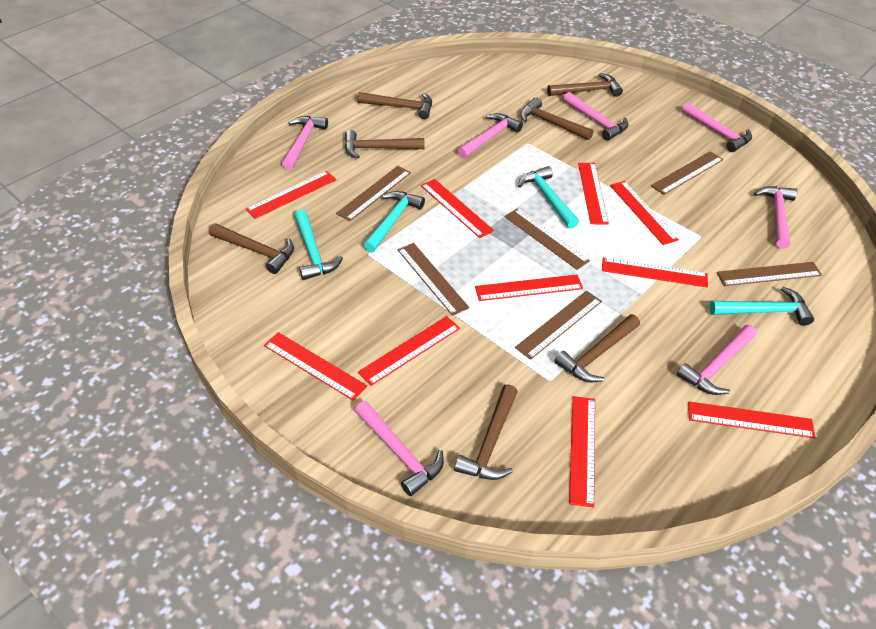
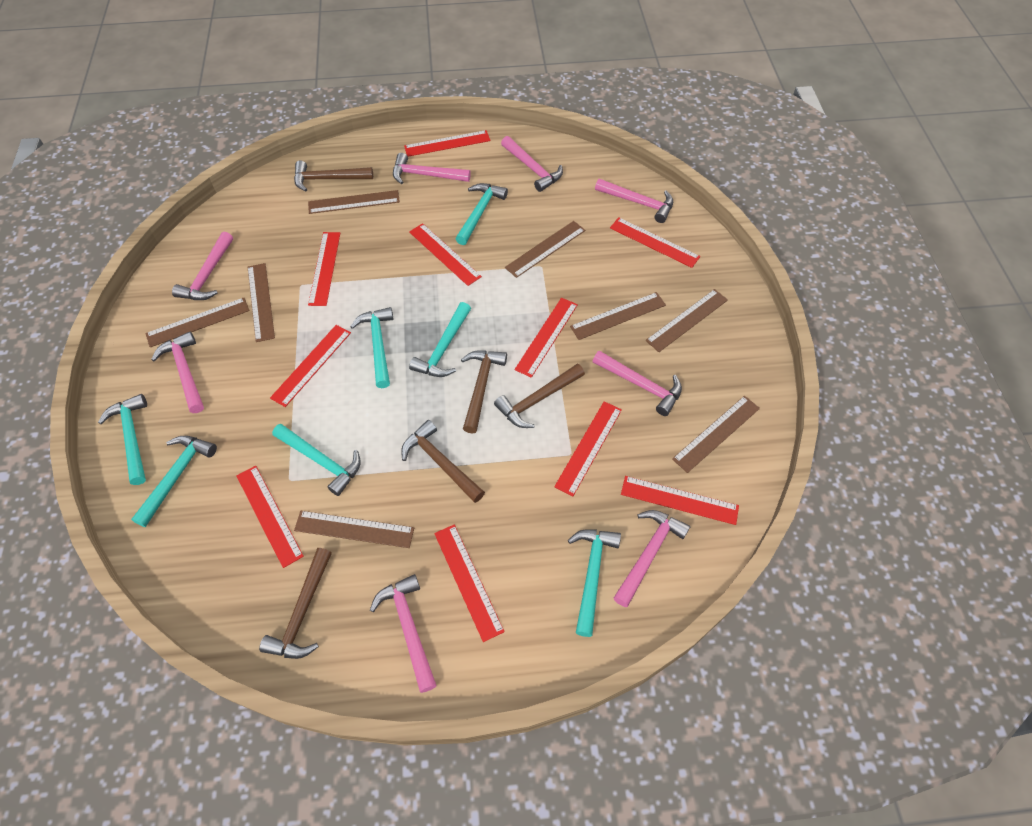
brown hammer: 7 -> 5
brown ruler: 6 -> 8
pink hammer: 7 -> 8
turquoise hammer: 4 -> 7

